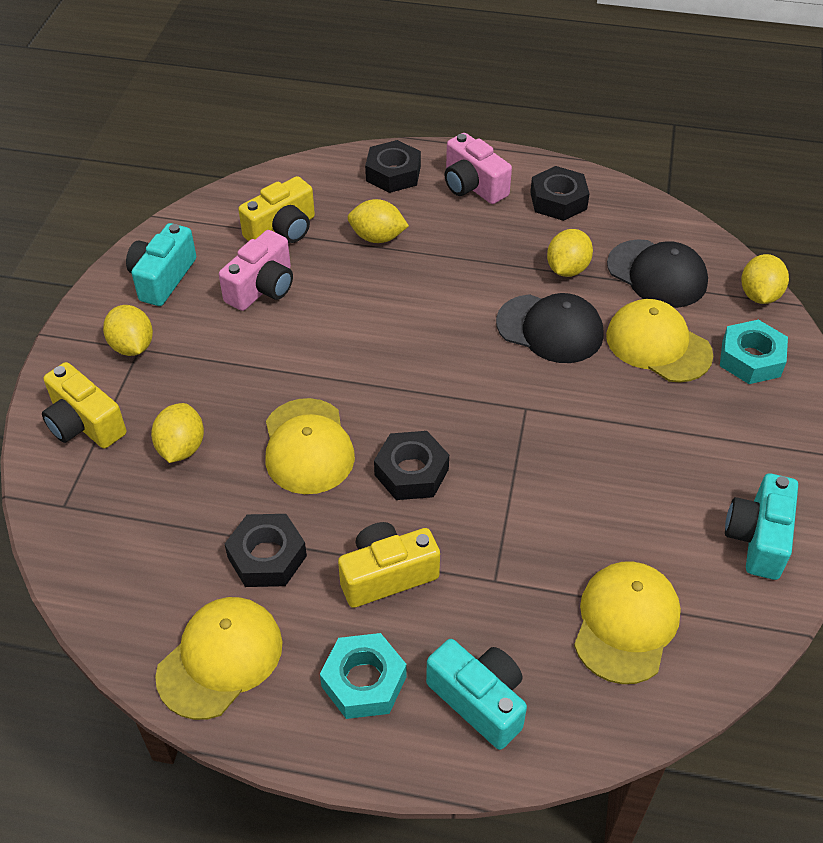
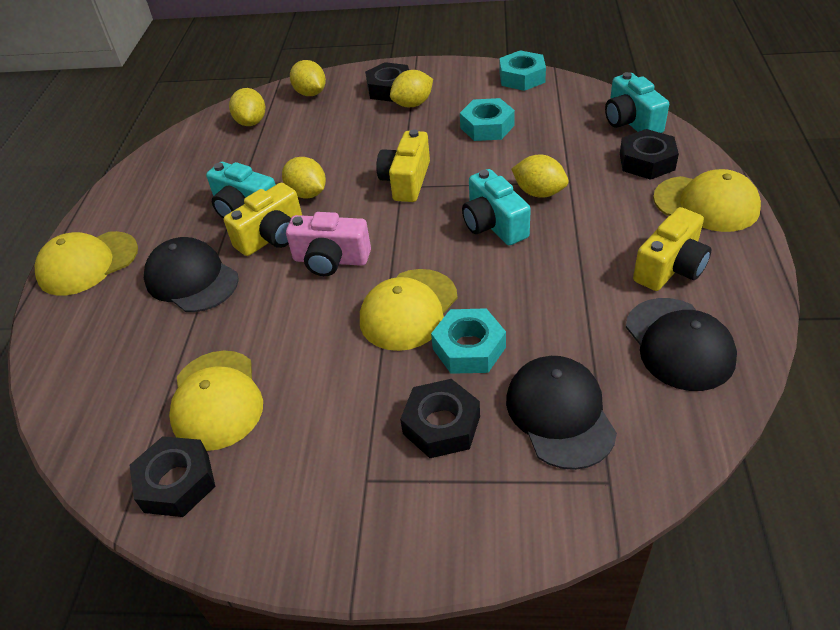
black cap: 2 -> 3
pink camera: 2 -> 1
turquoise nut: 2 -> 3

